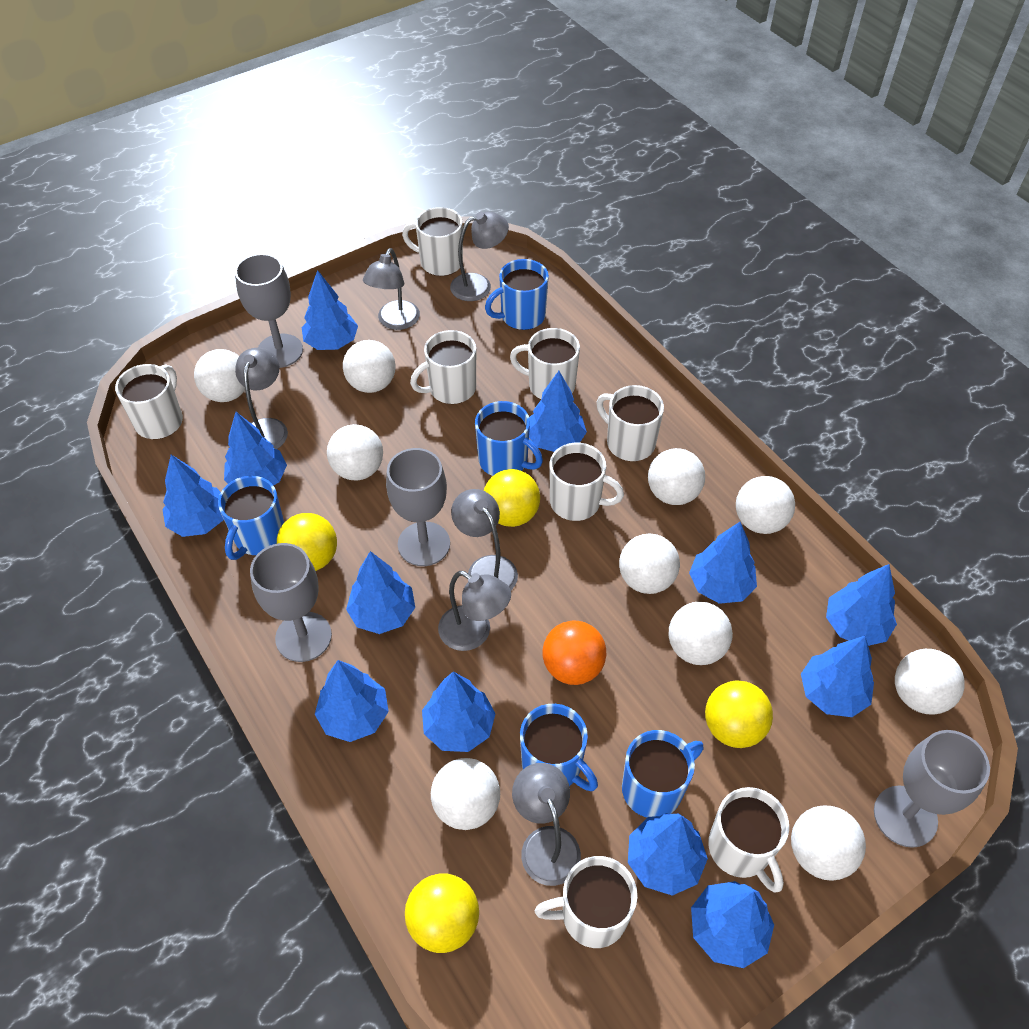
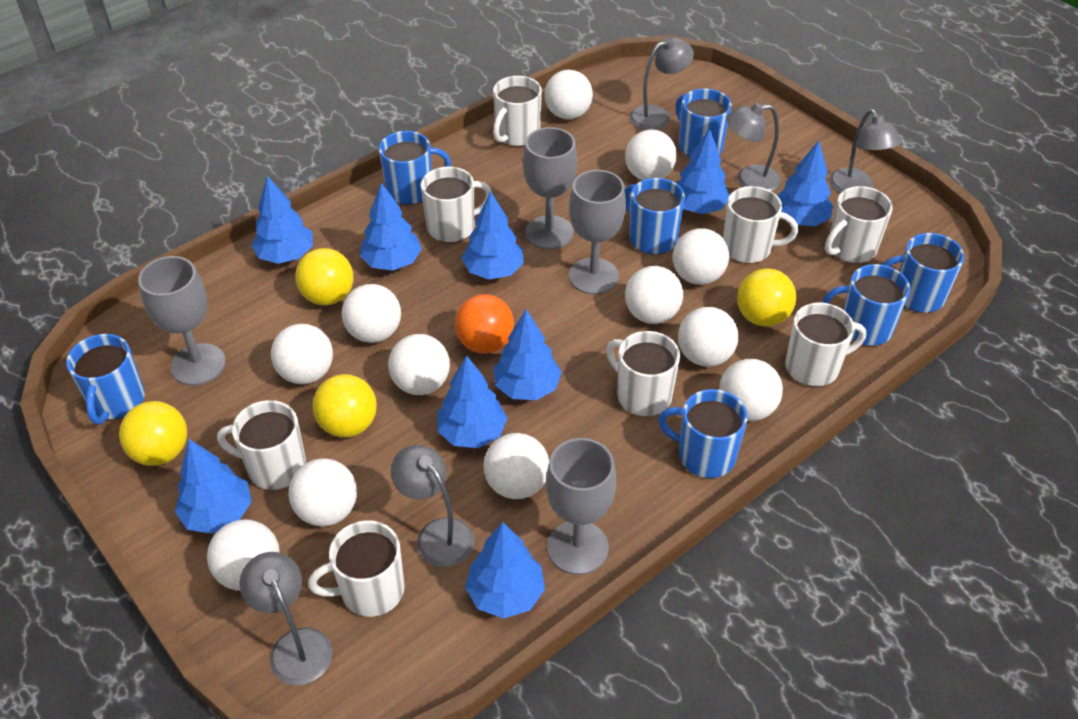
blue mug: 5 -> 7
blue tree: 12 -> 9
grey lamp: 6 -> 5
white ball: 10 -> 12

